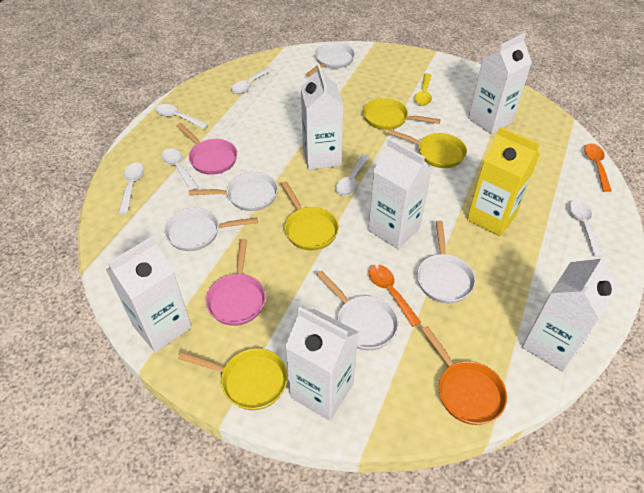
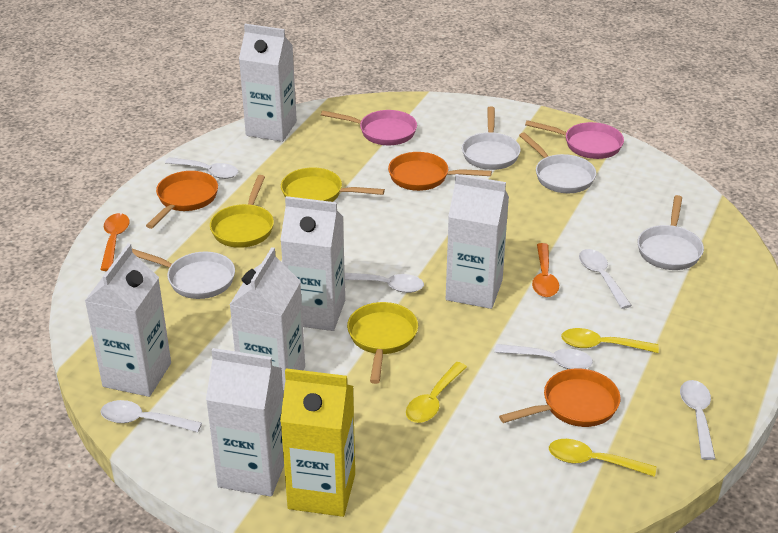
orange pan: 1 -> 3
white pan: 5 -> 4
yellow pan: 4 -> 3
yellow spoon: 1 -> 3

